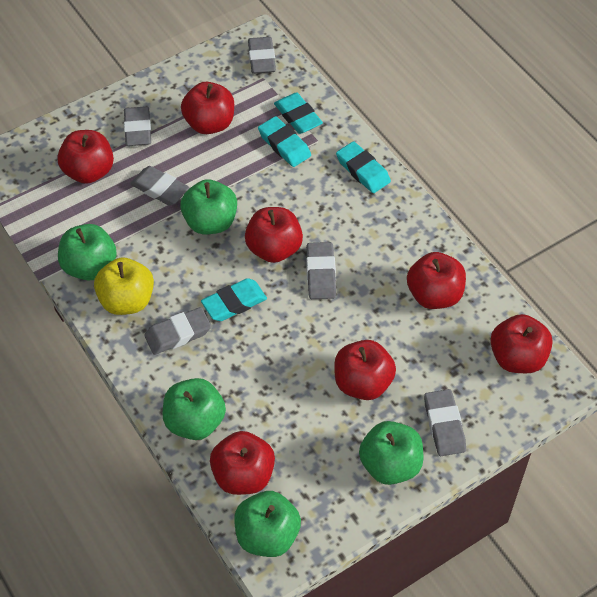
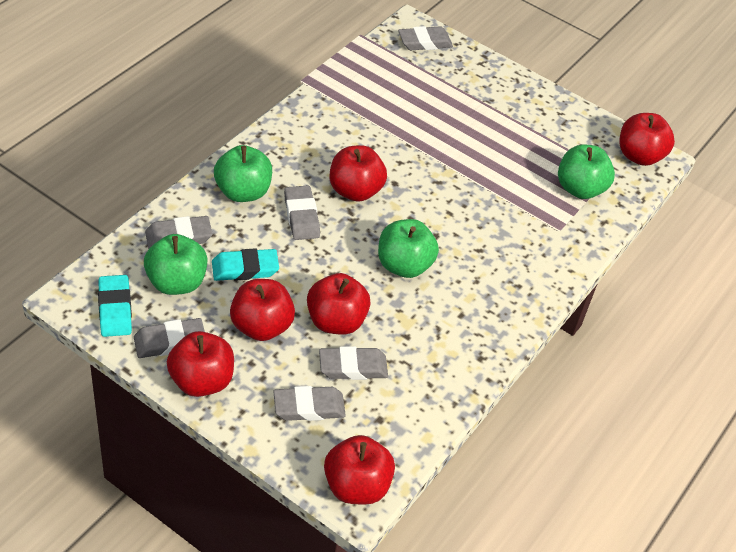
green apple: 5 -> 4
red apple: 7 -> 6
turquoise eraser: 4 -> 2
yellow apple: 1 -> 0

